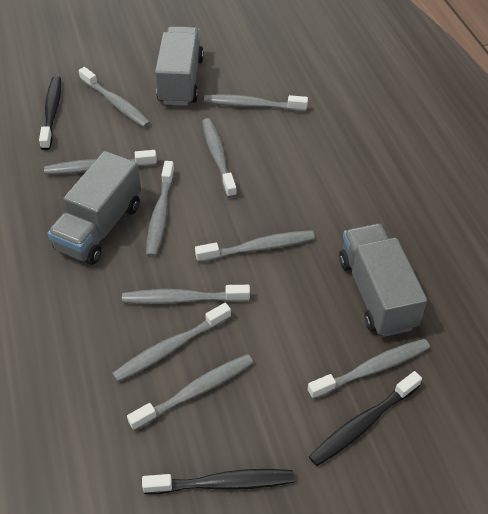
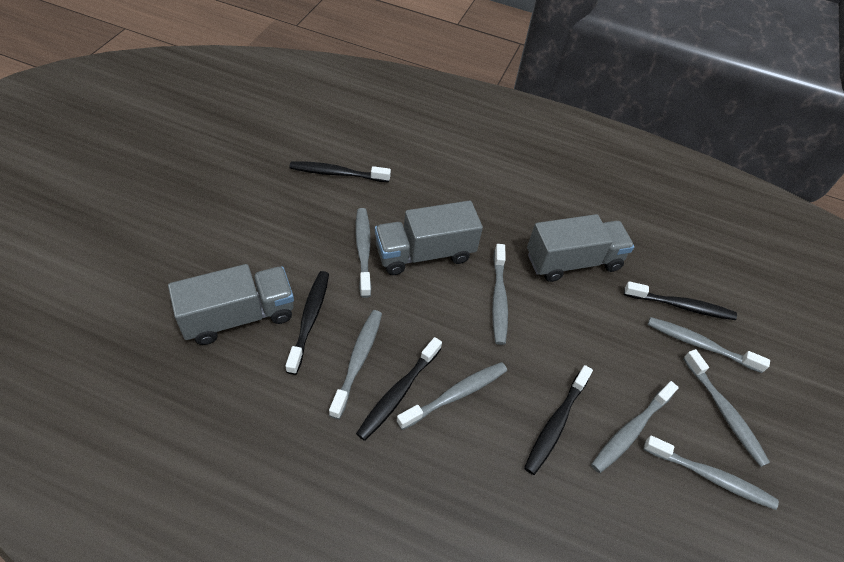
black toothbrush: 3 -> 5
grey toothbrush: 10 -> 8

